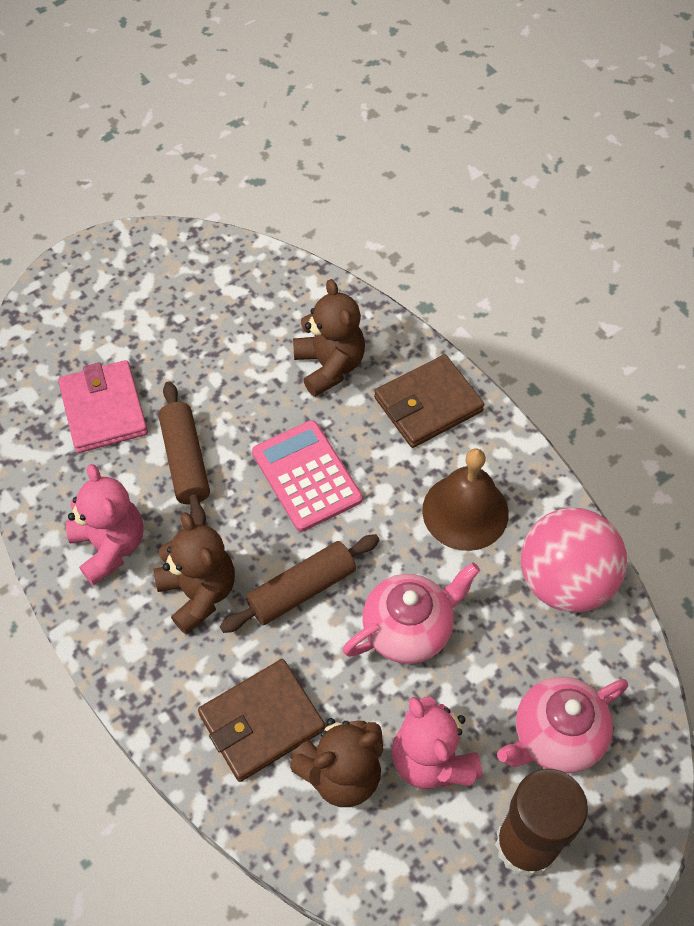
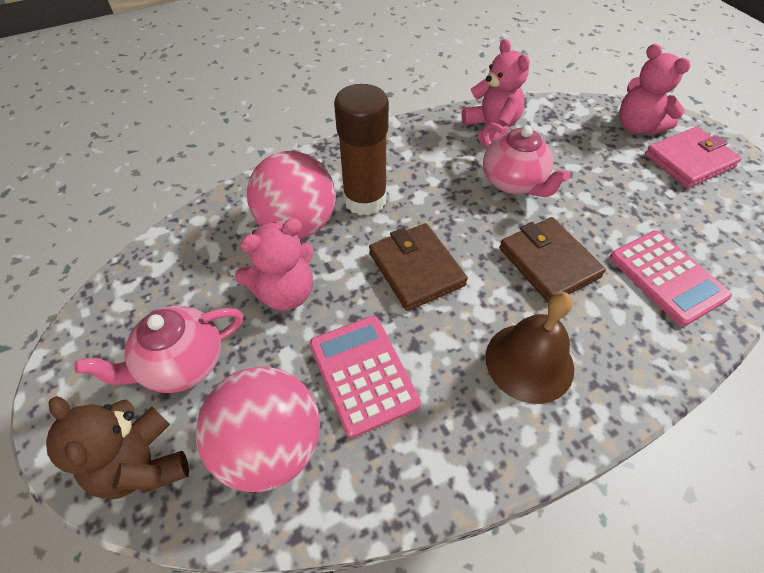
brown rolling pin: 2 -> 0
brown teddy bear: 3 -> 1
pink ball: 1 -> 2
pink calculator: 1 -> 2
pink teddy bear: 2 -> 3

